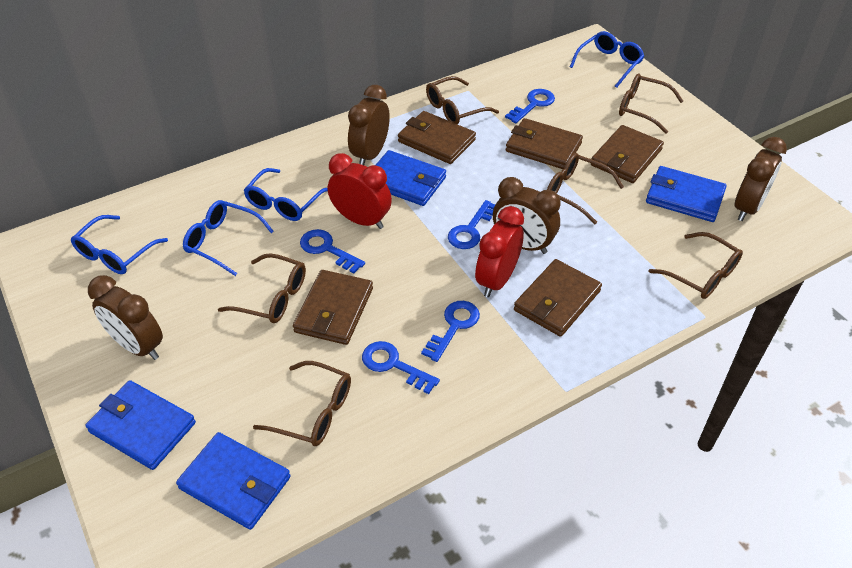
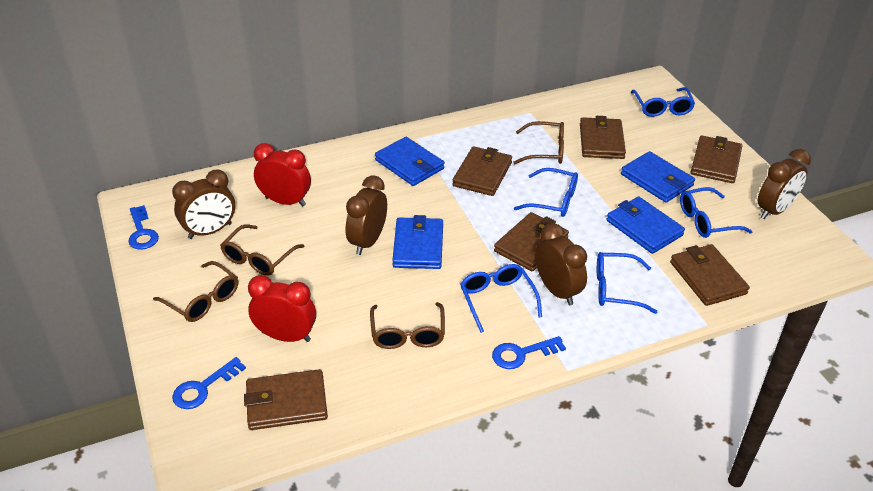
blue glasses: 4 -> 5
blue key: 5 -> 3
brown glasses: 6 -> 4
brown wallet: 5 -> 6

